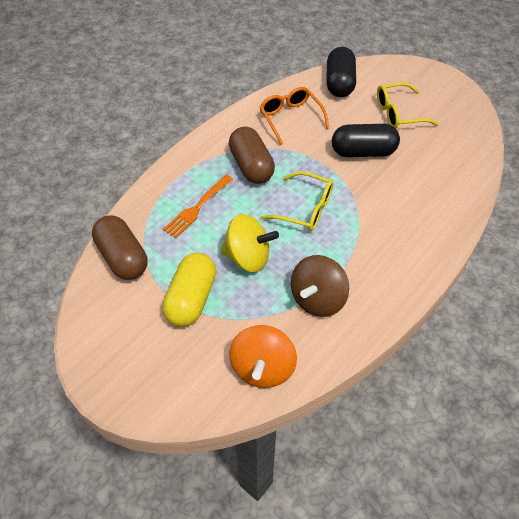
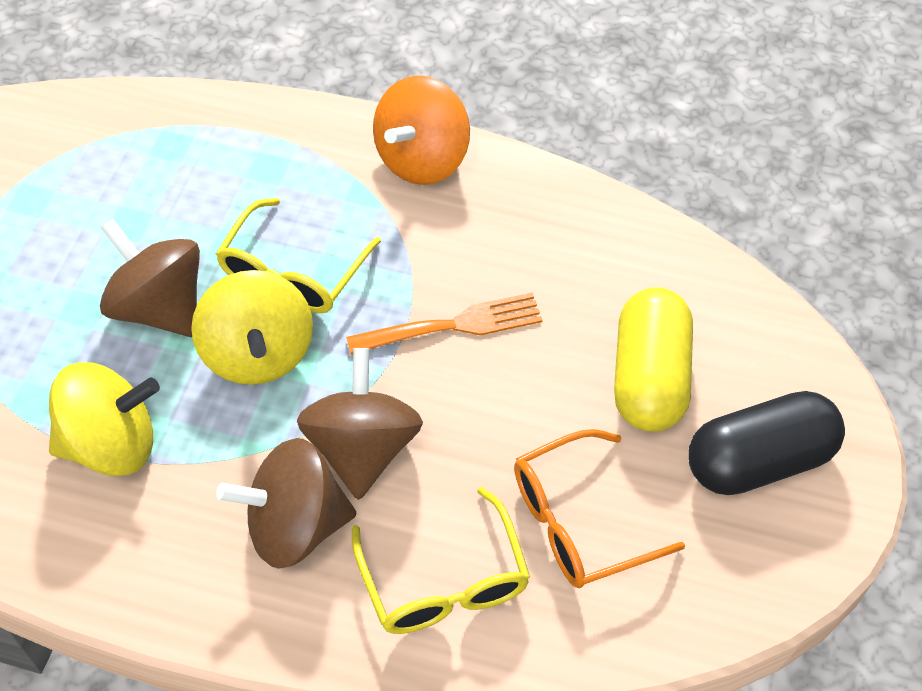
black capsule: 2 -> 1
brown capsule: 2 -> 0
brown spinning top: 1 -> 3
yellow spinning top: 1 -> 2

